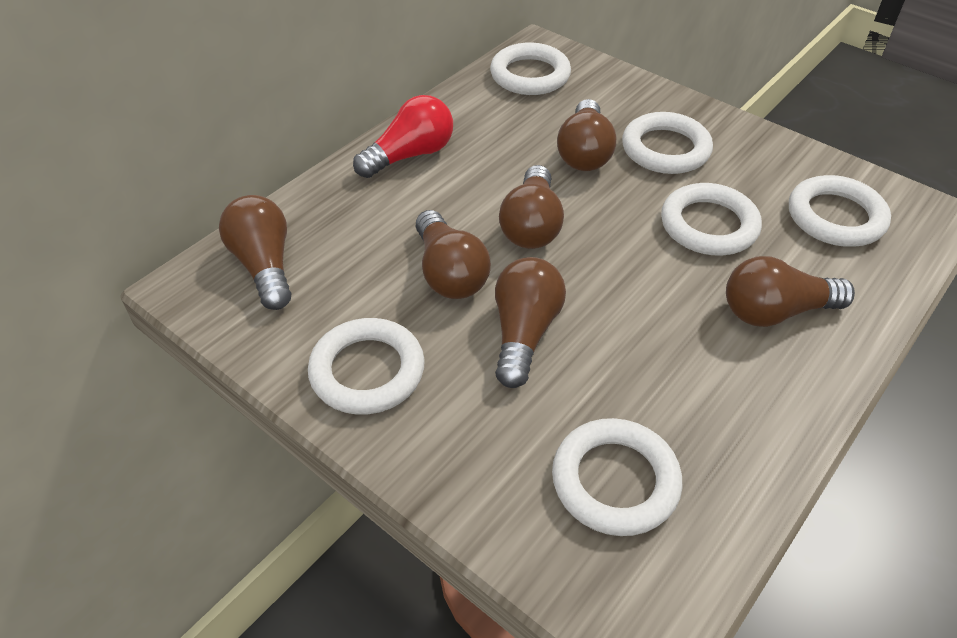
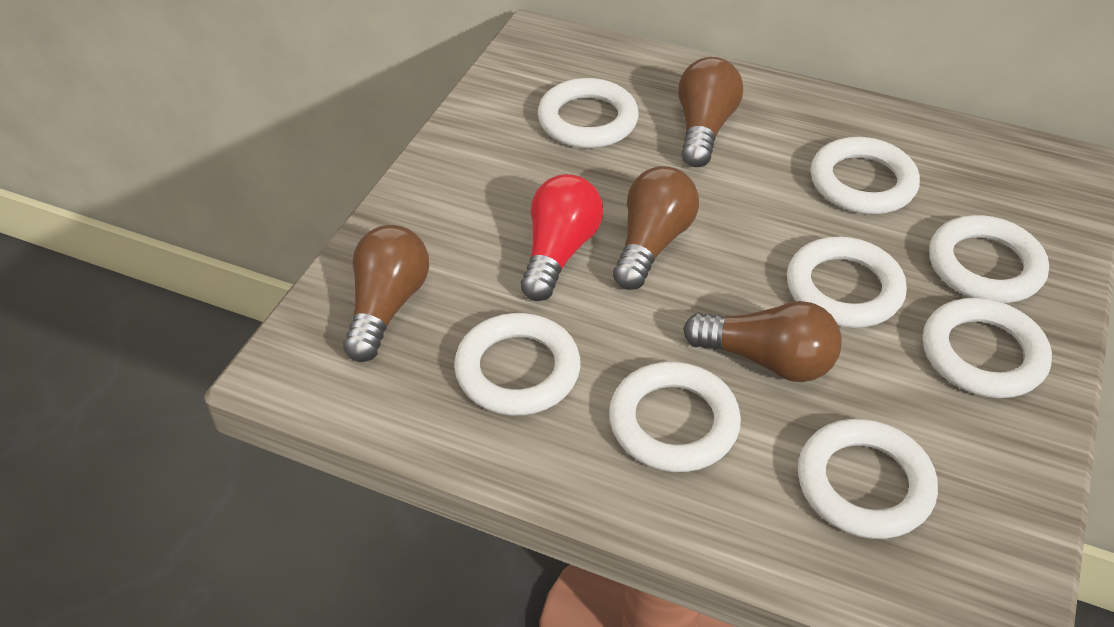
brown light bulb: 6 -> 4
white ring: 6 -> 8

